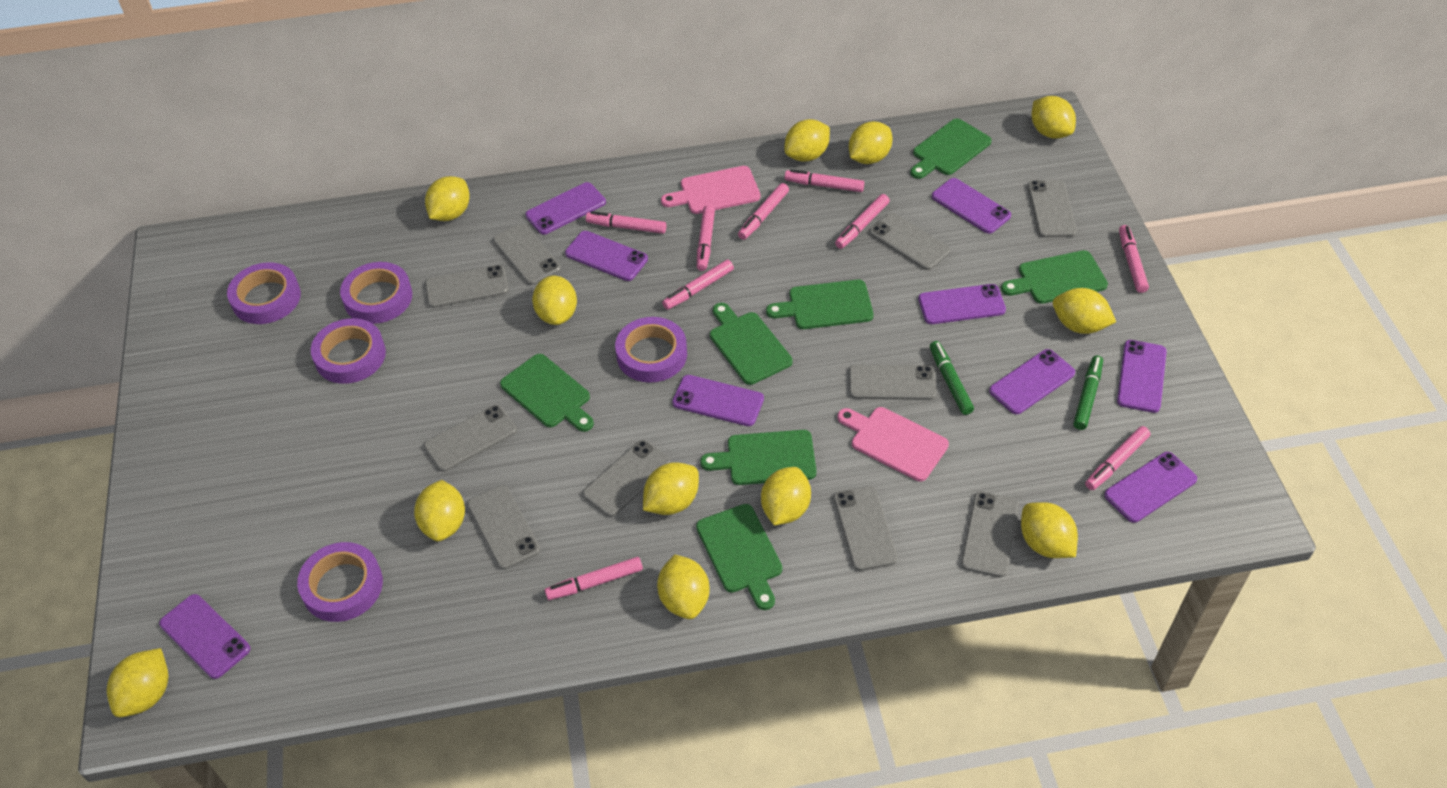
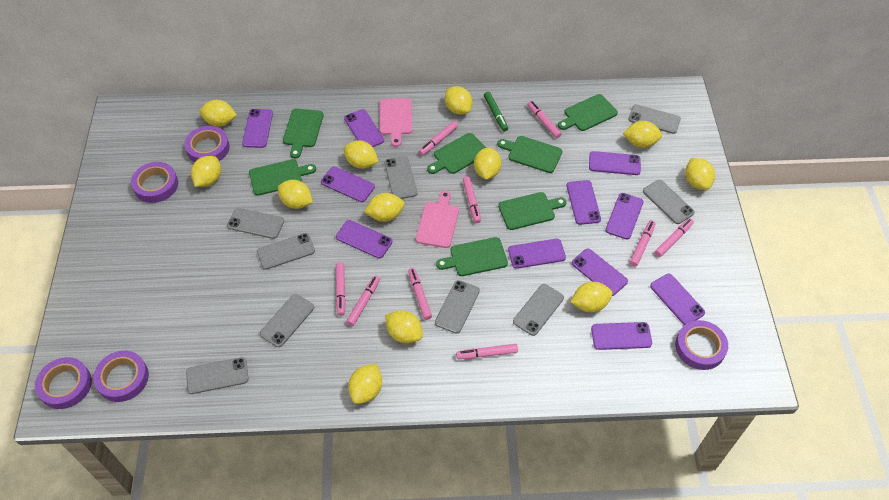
green marker: 2 -> 1
grey phone: 10 -> 9
purple phone: 9 -> 11

